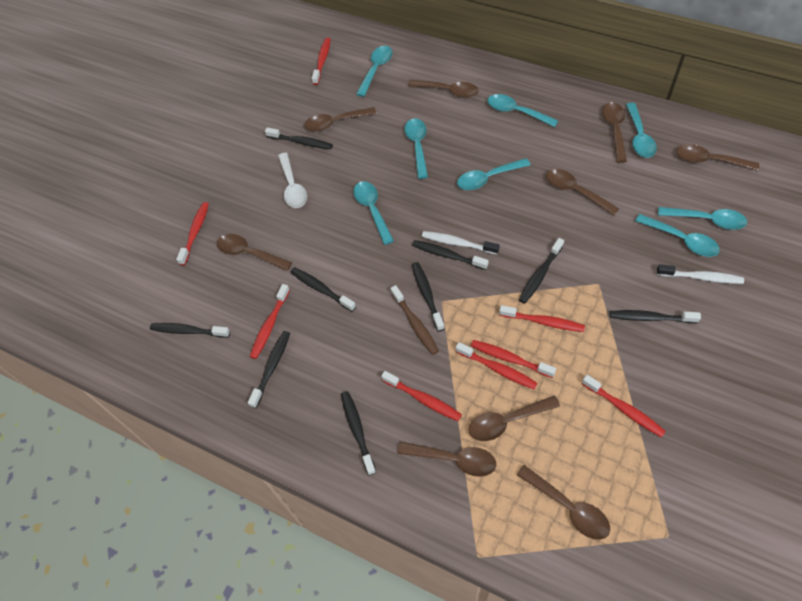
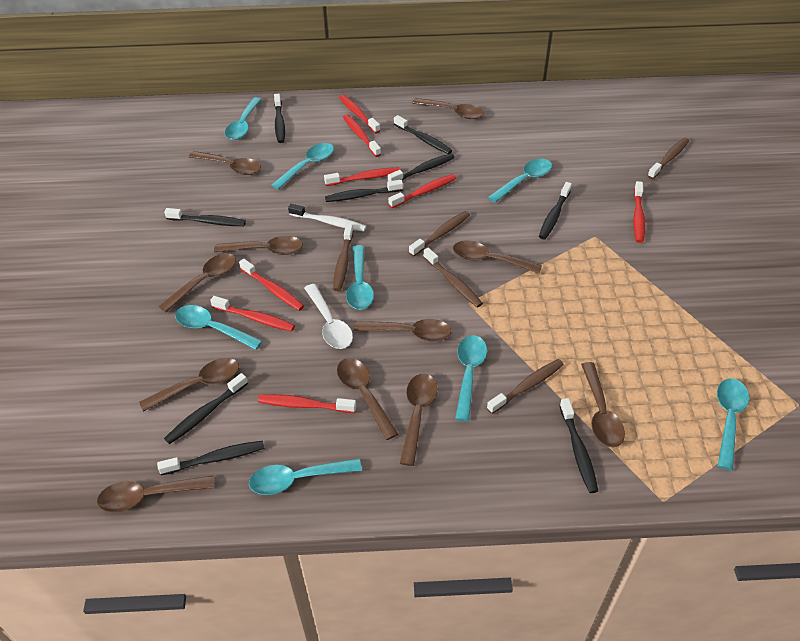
brown spoon: 9 -> 11
brown toothbrush: 1 -> 5
white toothbrush: 2 -> 1

